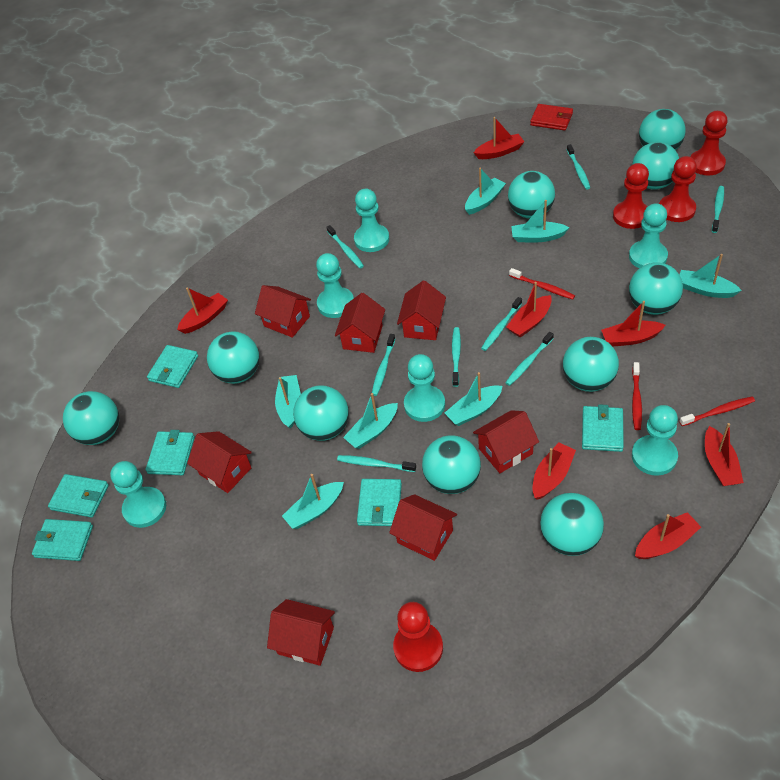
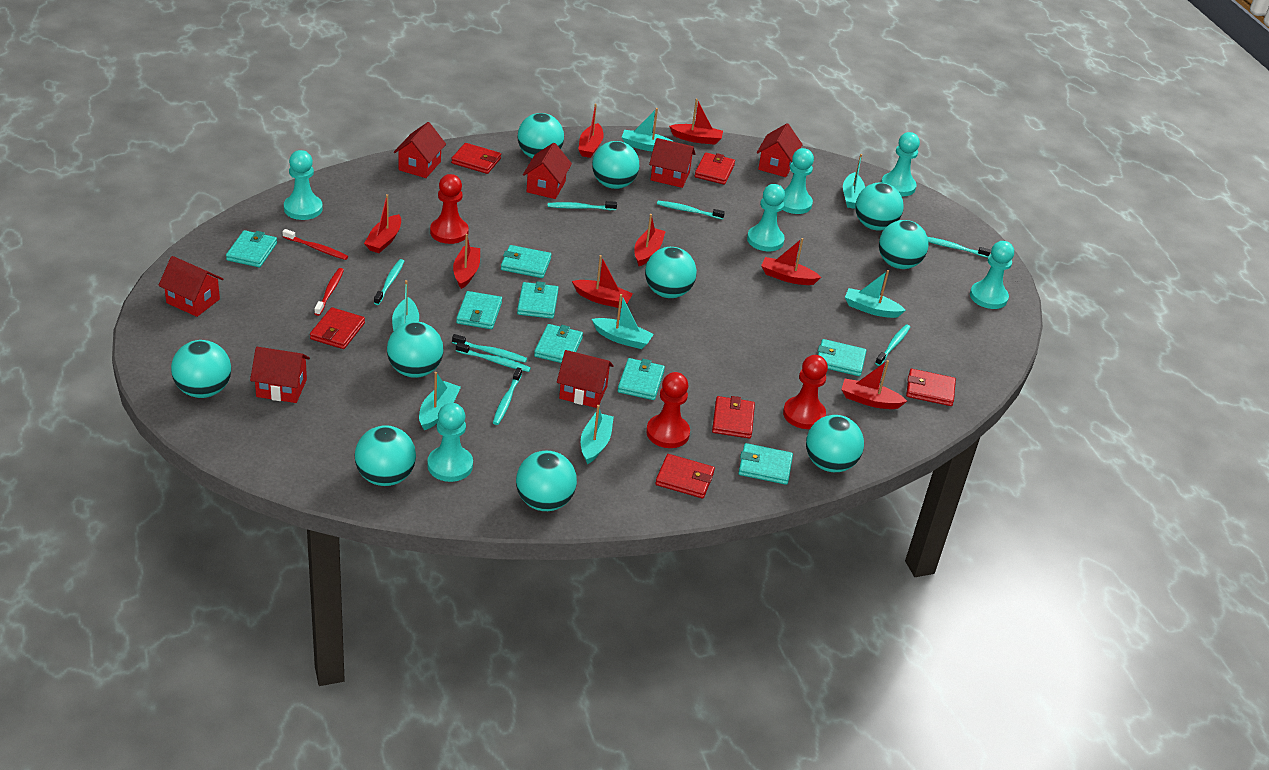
red boat: 7 -> 8
red pawn: 4 -> 3
red toothbrush: 3 -> 2
red wallet: 1 -> 6
turquoise wallet: 6 -> 8

